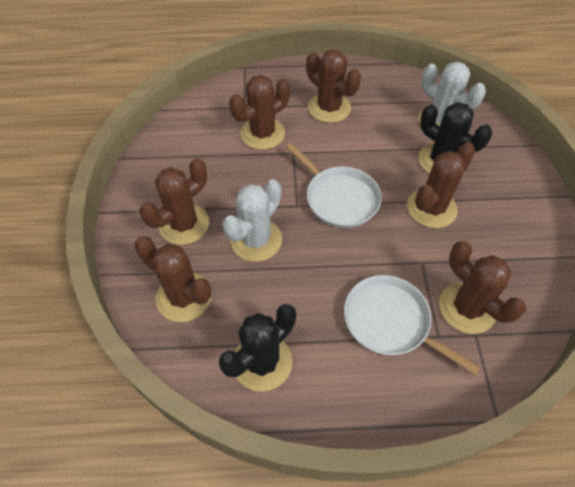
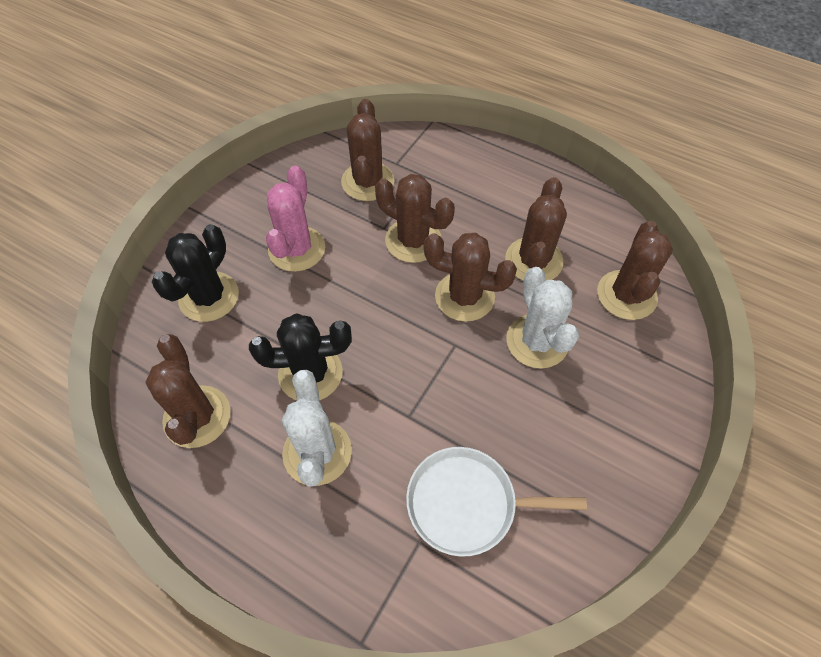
pink cactus: 0 -> 1
white pan: 2 -> 1

